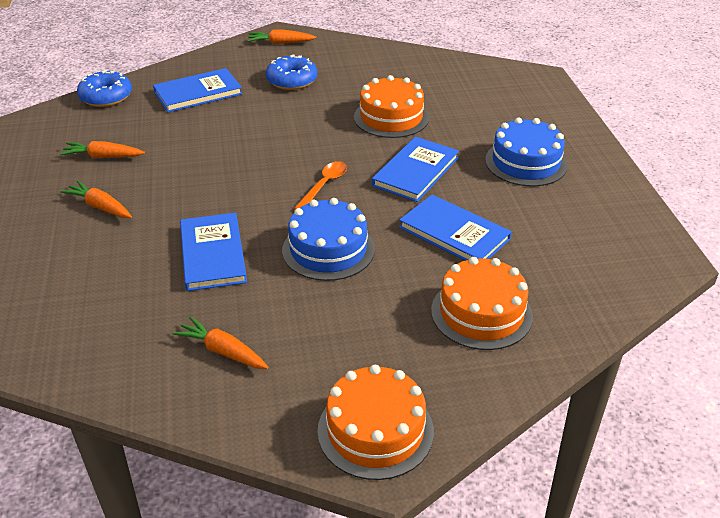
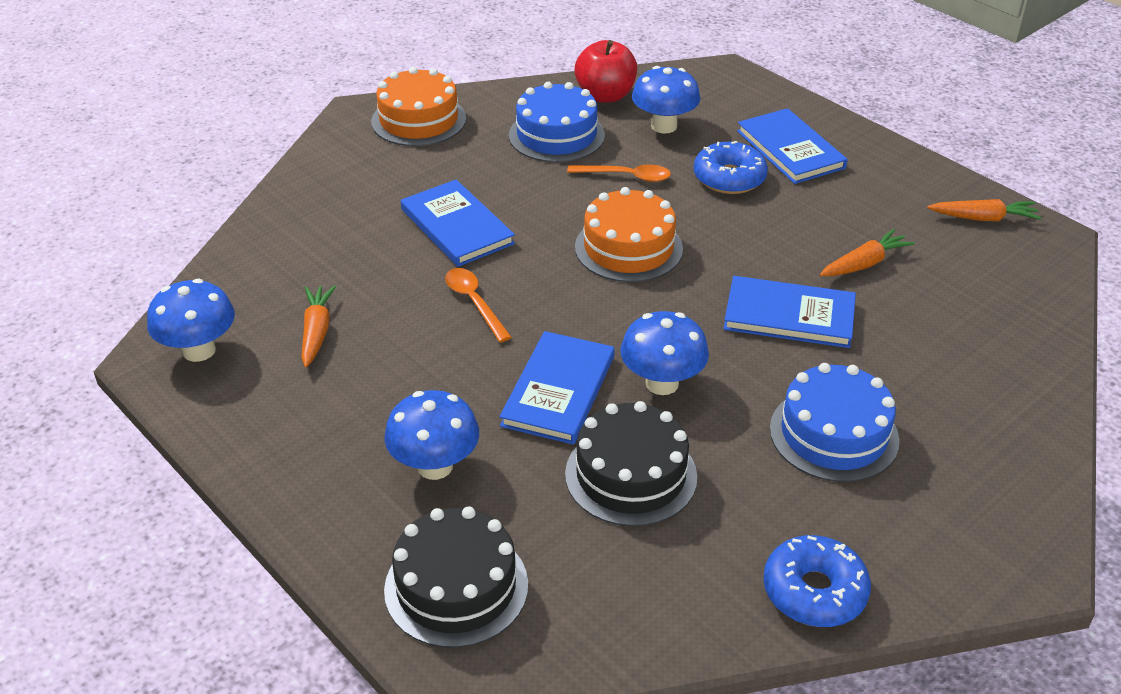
black cake: 0 -> 2
blue mushroom: 0 -> 4
orange cake: 3 -> 2
orange carrot: 4 -> 3
orange spoon: 1 -> 2
red apple: 0 -> 1

